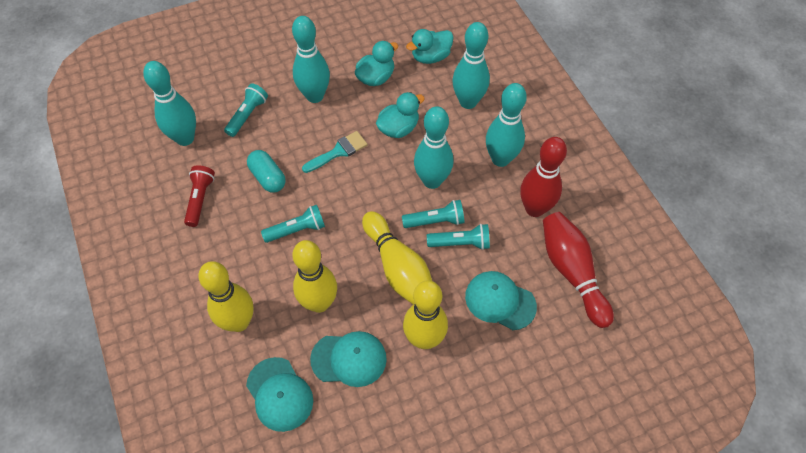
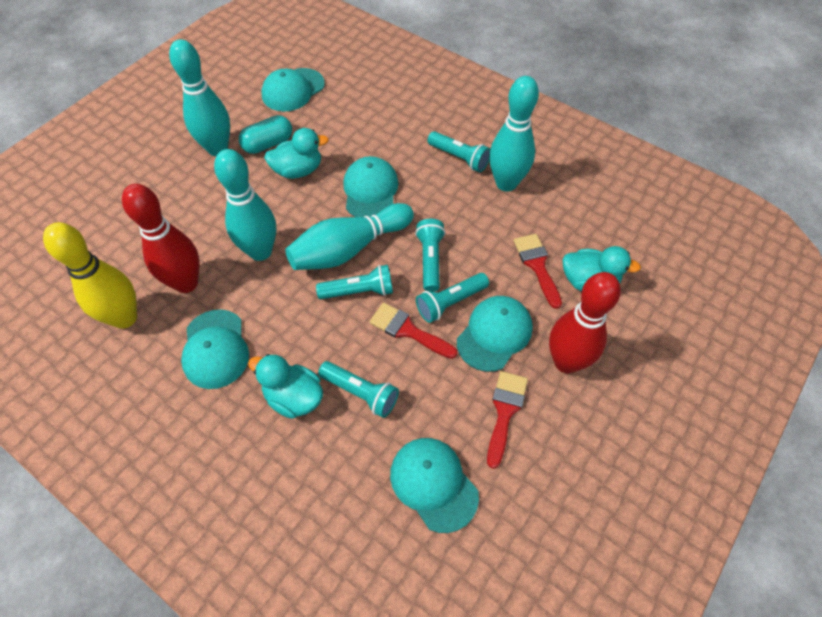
red brush: 0 -> 3
red flashlight: 1 -> 0
turquoise bowling pin: 5 -> 4
turquoise brush: 1 -> 0
turquoise cap: 3 -> 5
turquoise flashlight: 4 -> 5
yellow bowling pin: 4 -> 1

